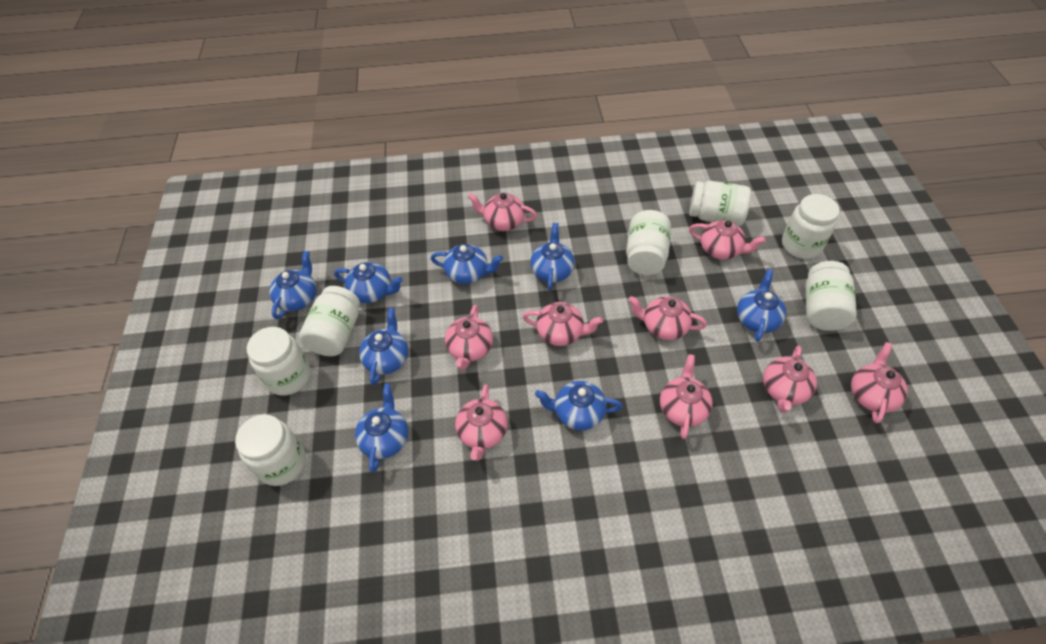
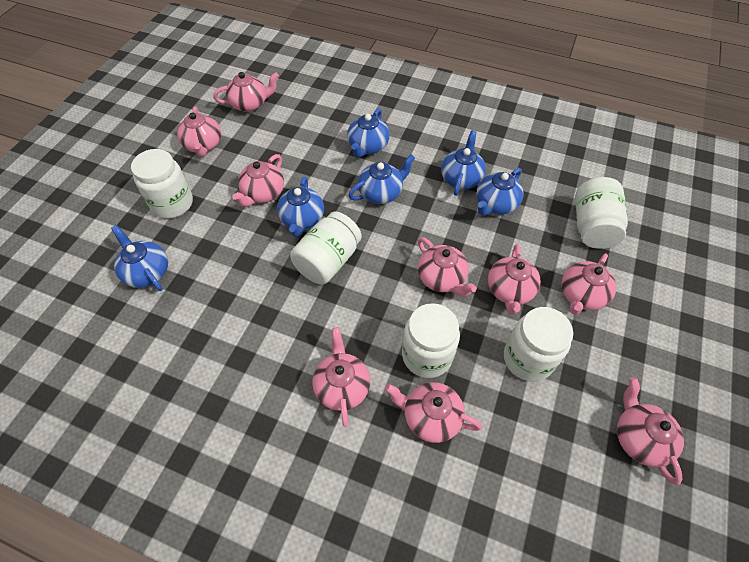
blue teapot: 8 -> 6
white jar: 7 -> 5

